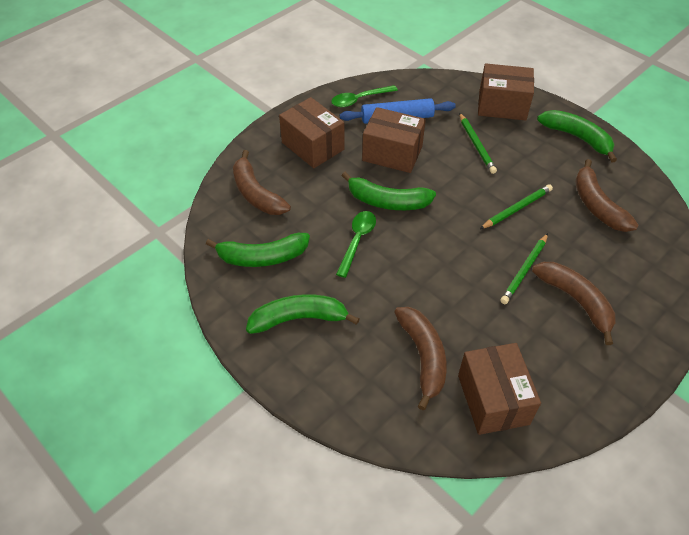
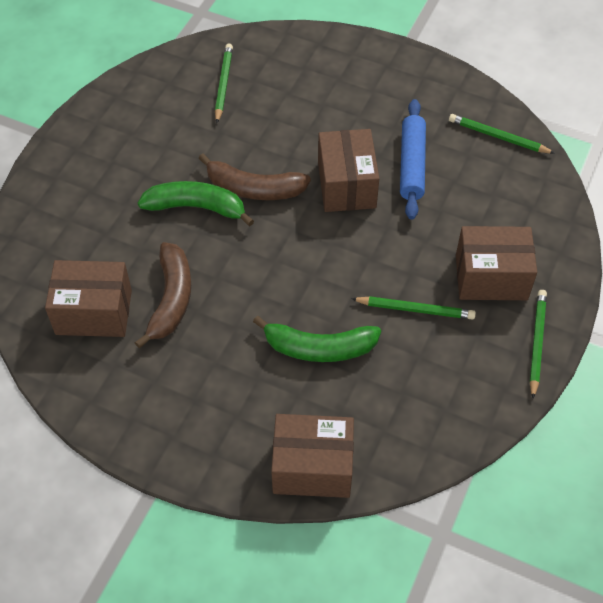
brown banana: 4 -> 2
green banana: 4 -> 2
green pencil: 3 -> 4
green spoon: 2 -> 0

